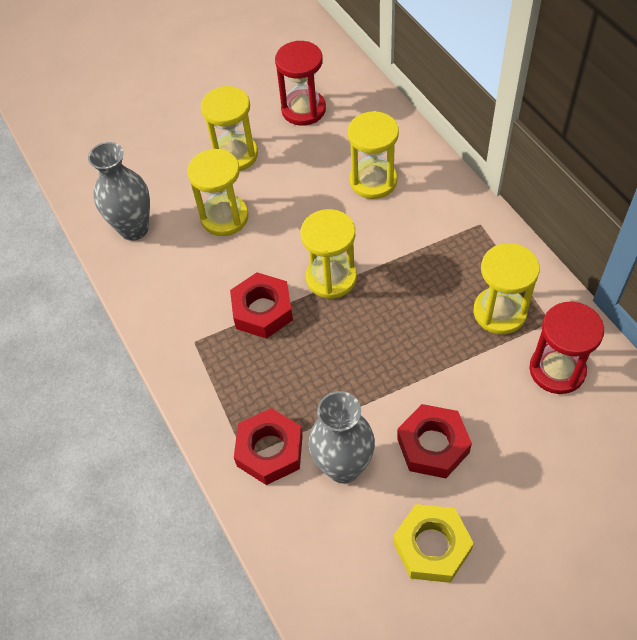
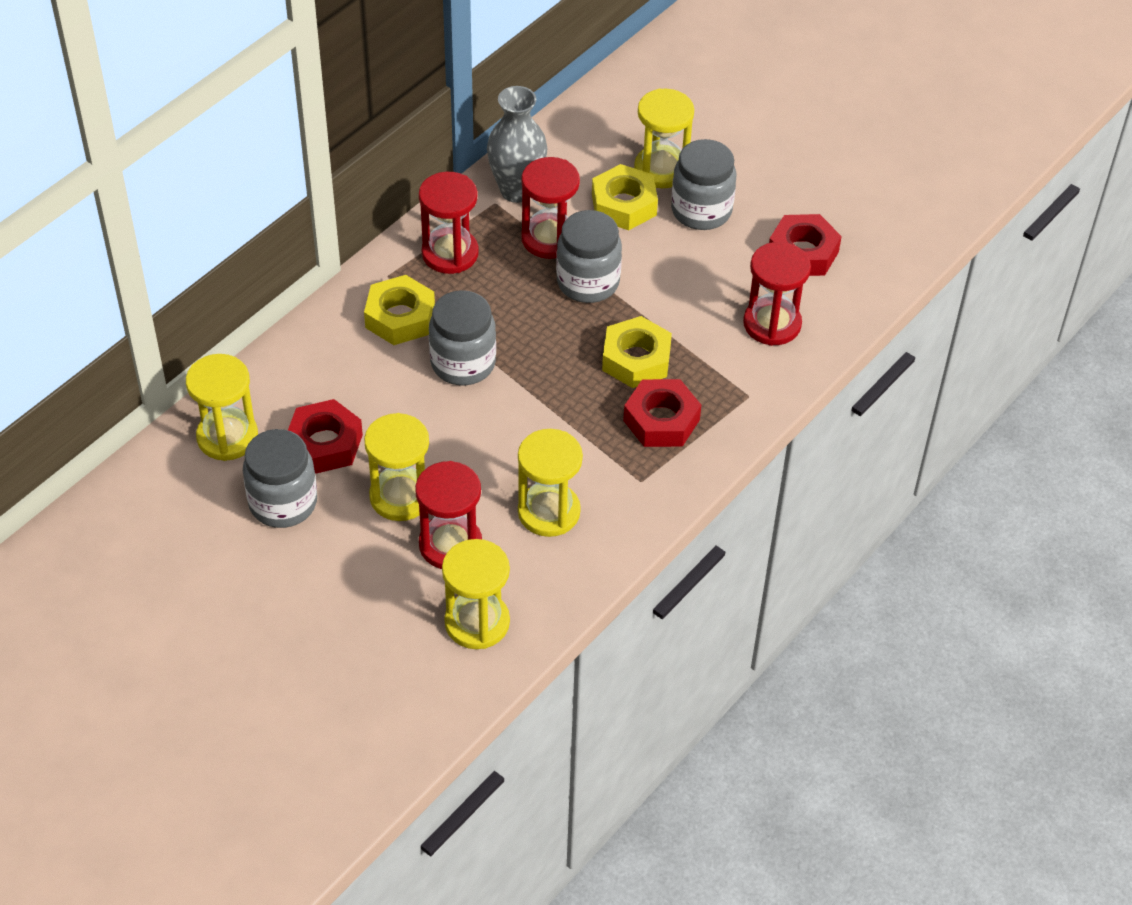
grey jar: 0 -> 4
grey vase: 2 -> 1
red hourglass: 2 -> 4
yellow nut: 1 -> 3

